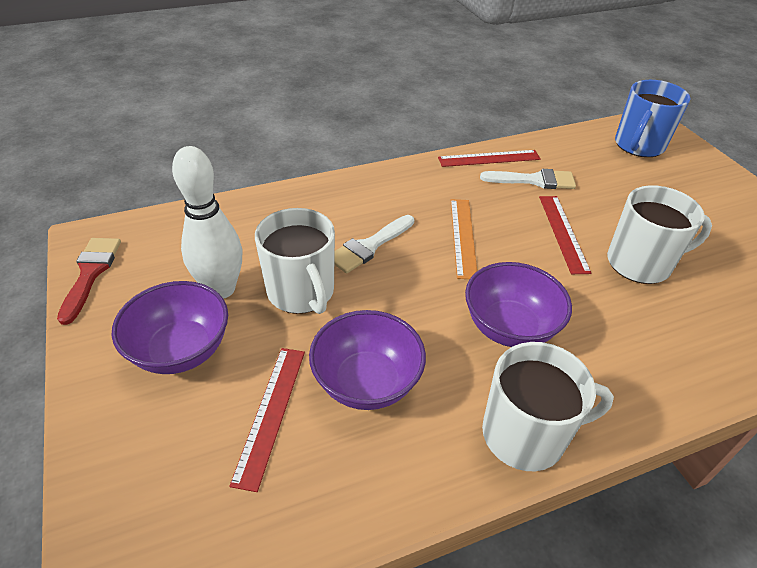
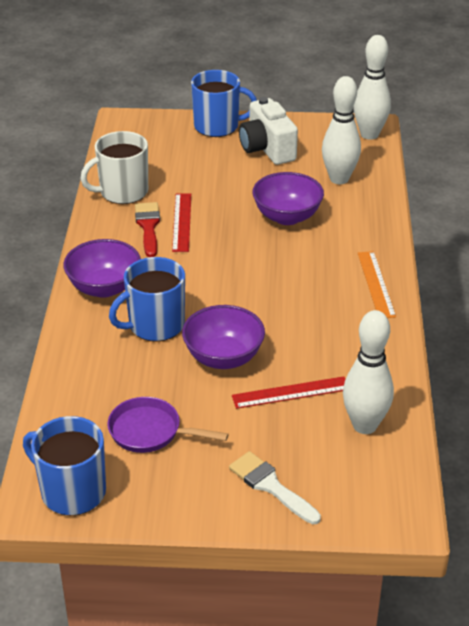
blue mug: 1 -> 3
purple pan: 0 -> 1
red ruler: 3 -> 2
white bowling pin: 1 -> 3
white brush: 2 -> 1
white camera: 0 -> 1
white mug: 3 -> 1

